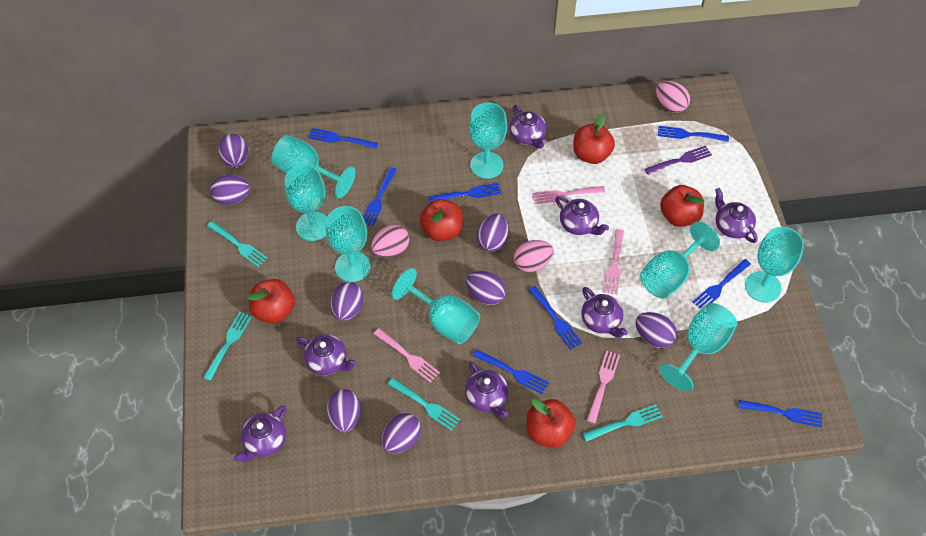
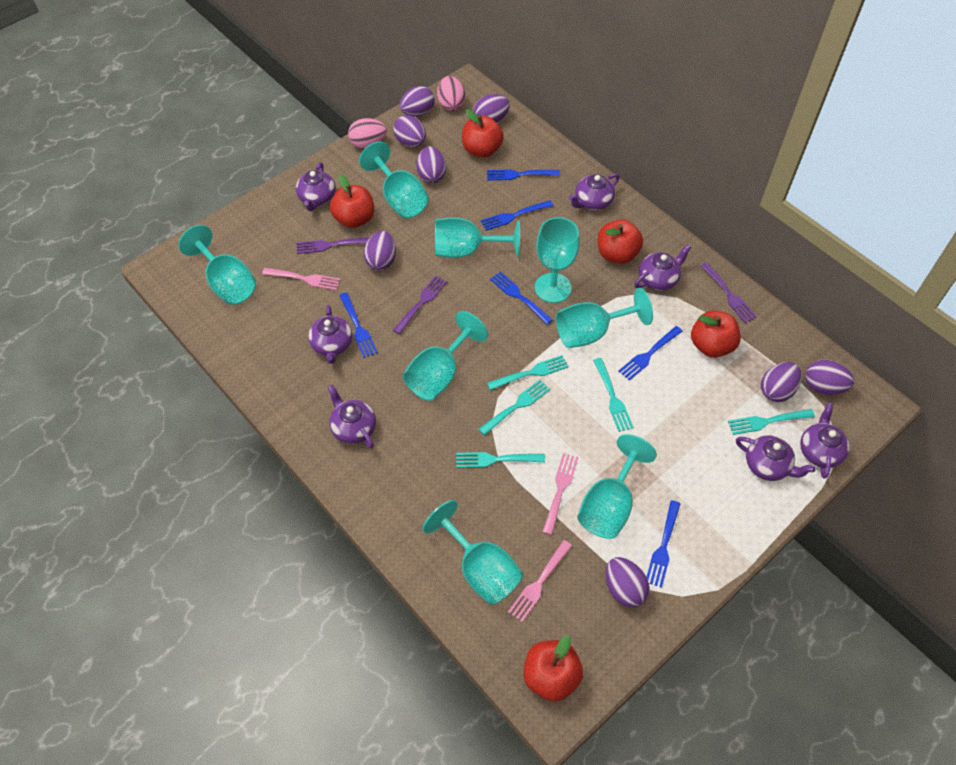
blue fork: 8 -> 6
pink egg: 3 -> 2
pink fork: 4 -> 3
purple fork: 1 -> 3
turquoise fork: 4 -> 5

